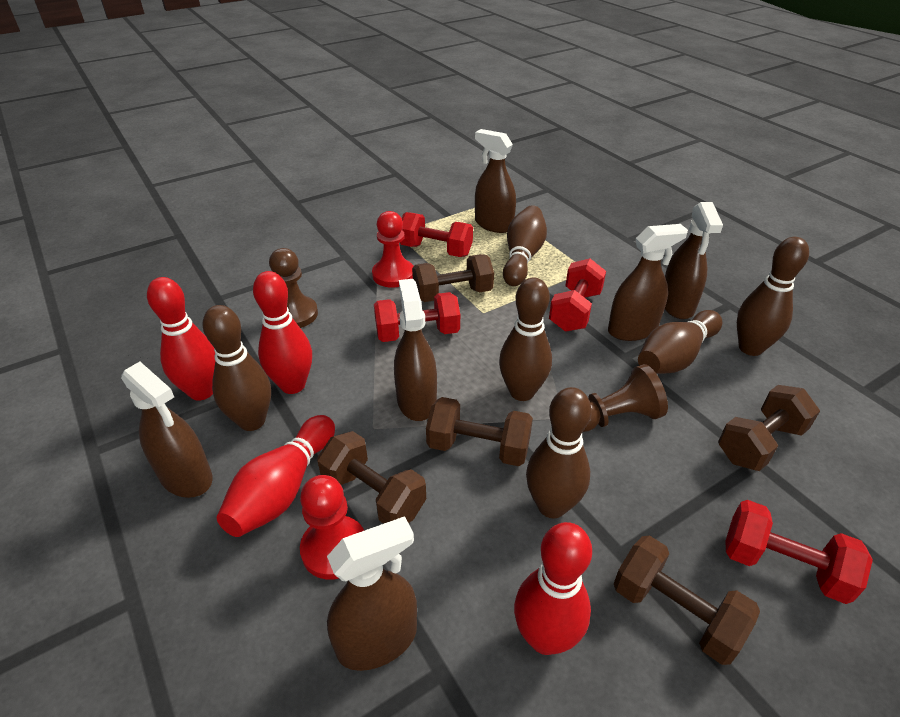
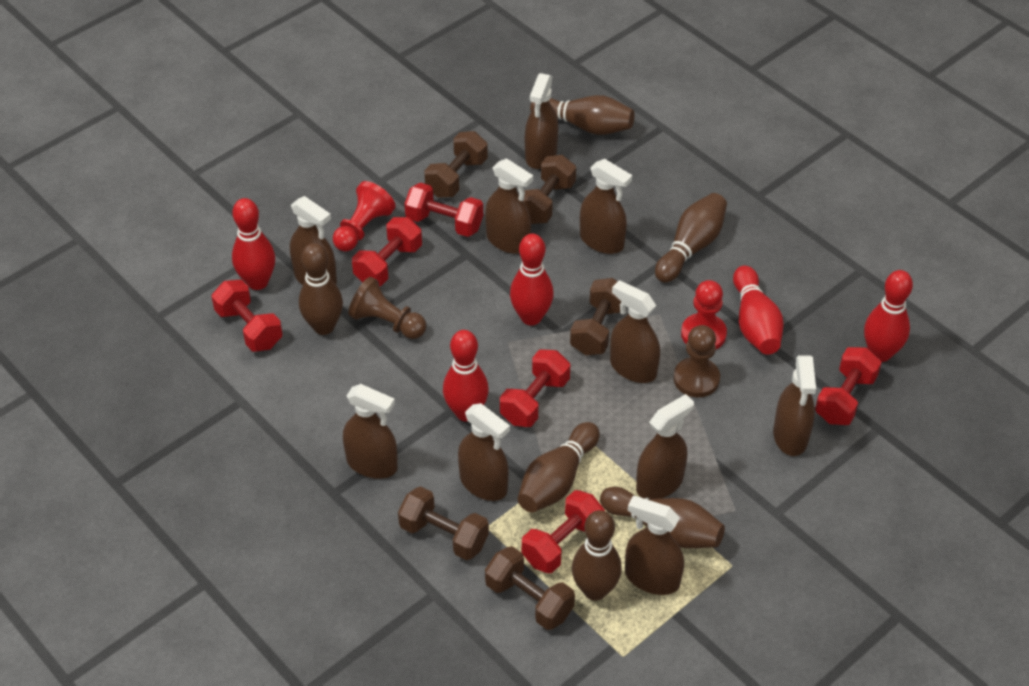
brown spray bottle: 6 -> 10
red bowling pin: 4 -> 5
red dumbbell: 4 -> 6

